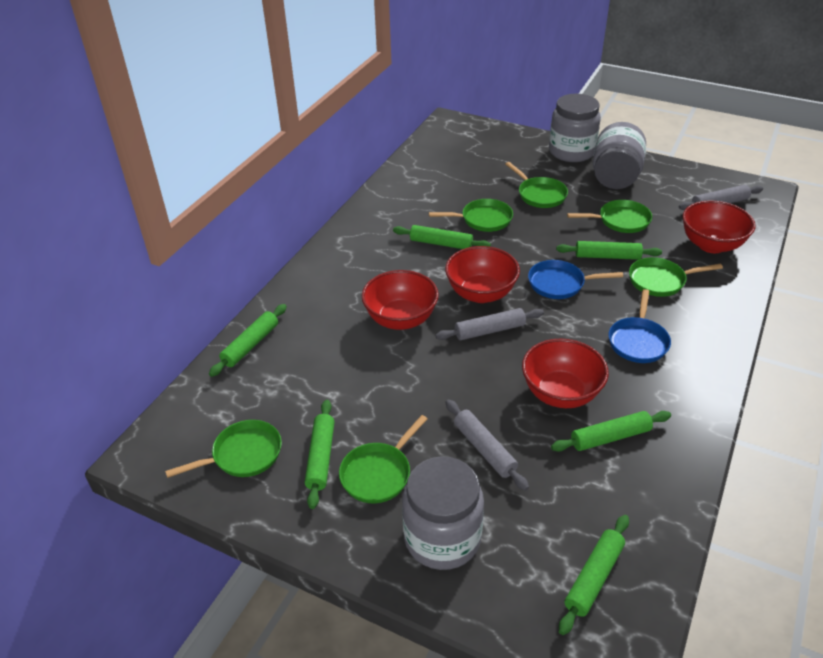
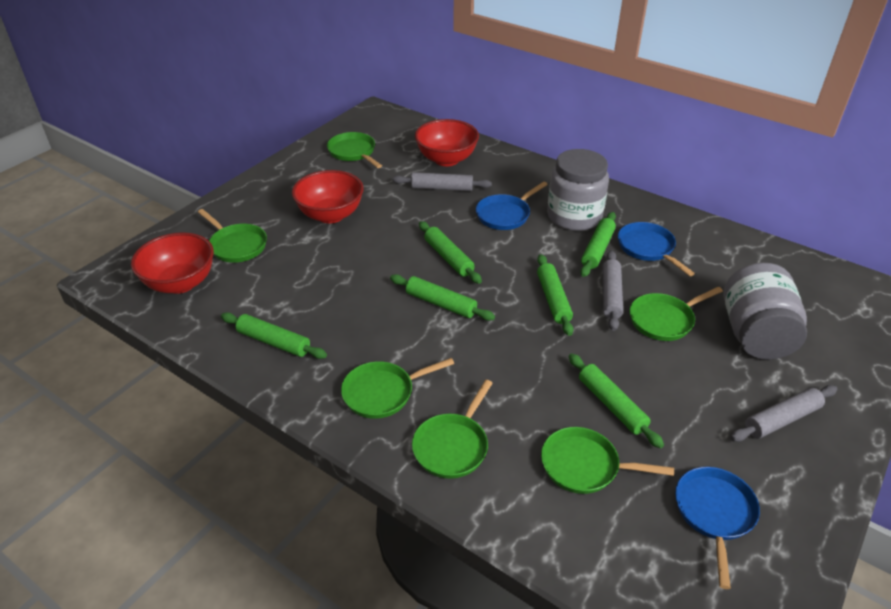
blue pan: 2 -> 3
grey jar: 3 -> 2
red bowl: 4 -> 3

